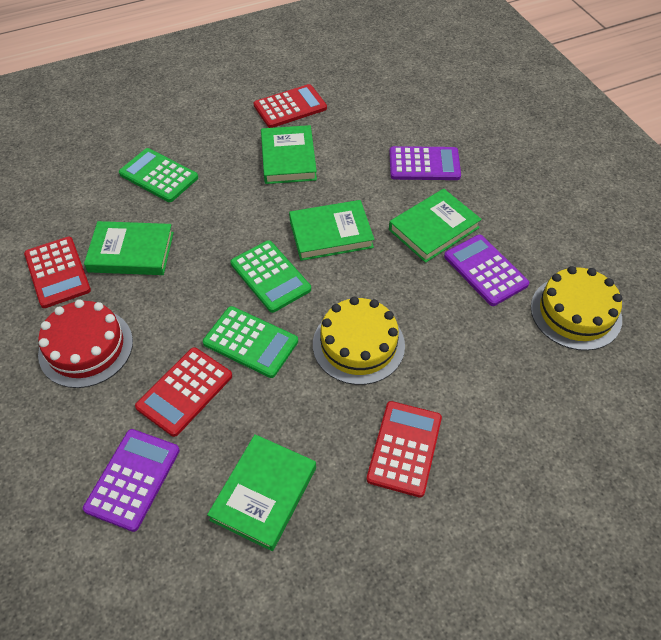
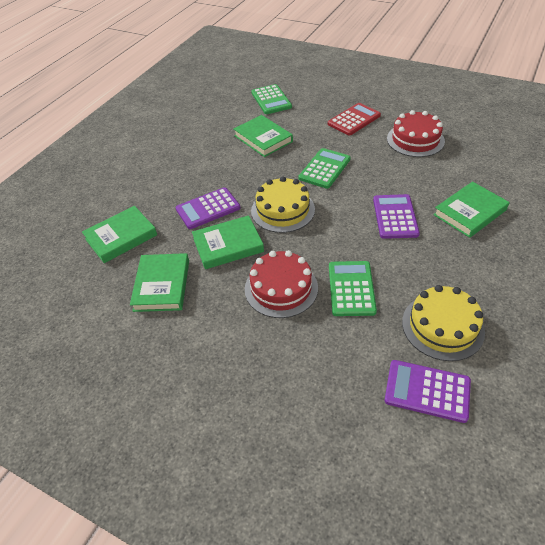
red cake: 1 -> 2
red calculator: 4 -> 1

